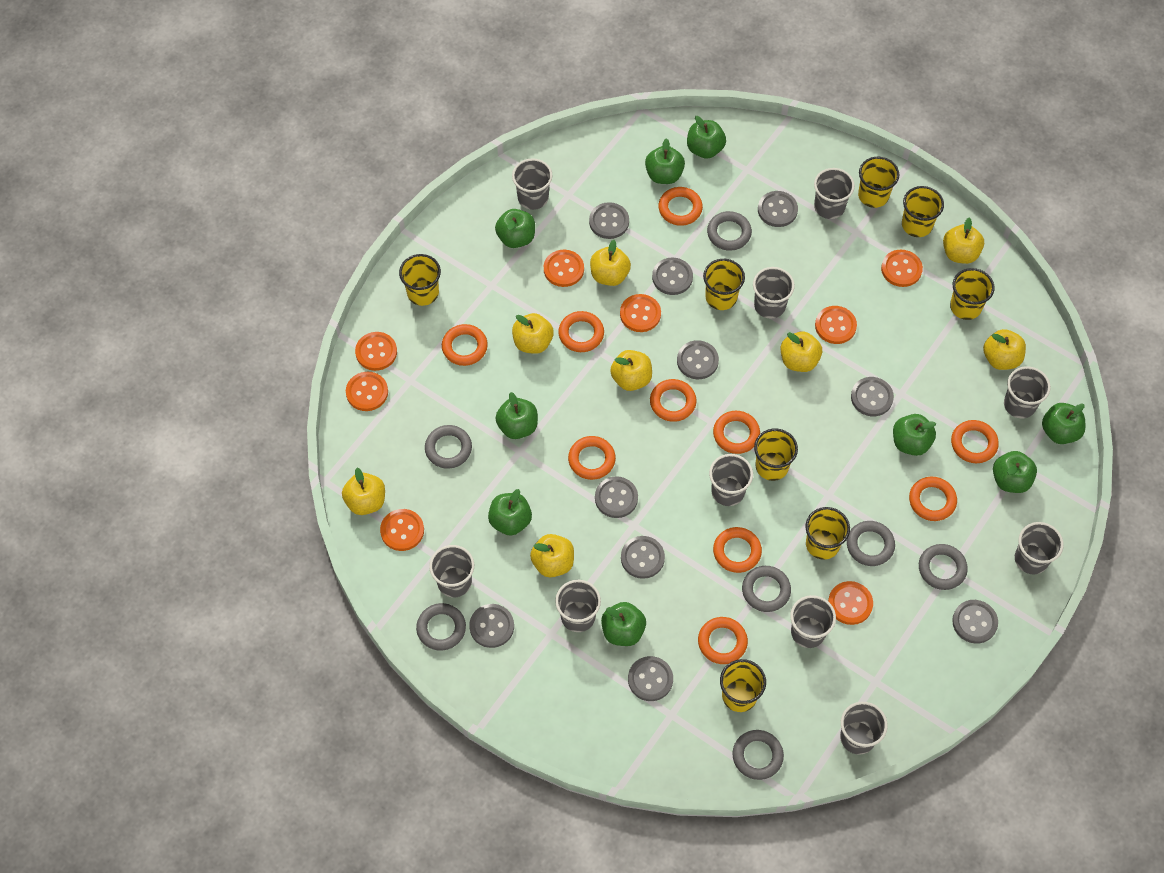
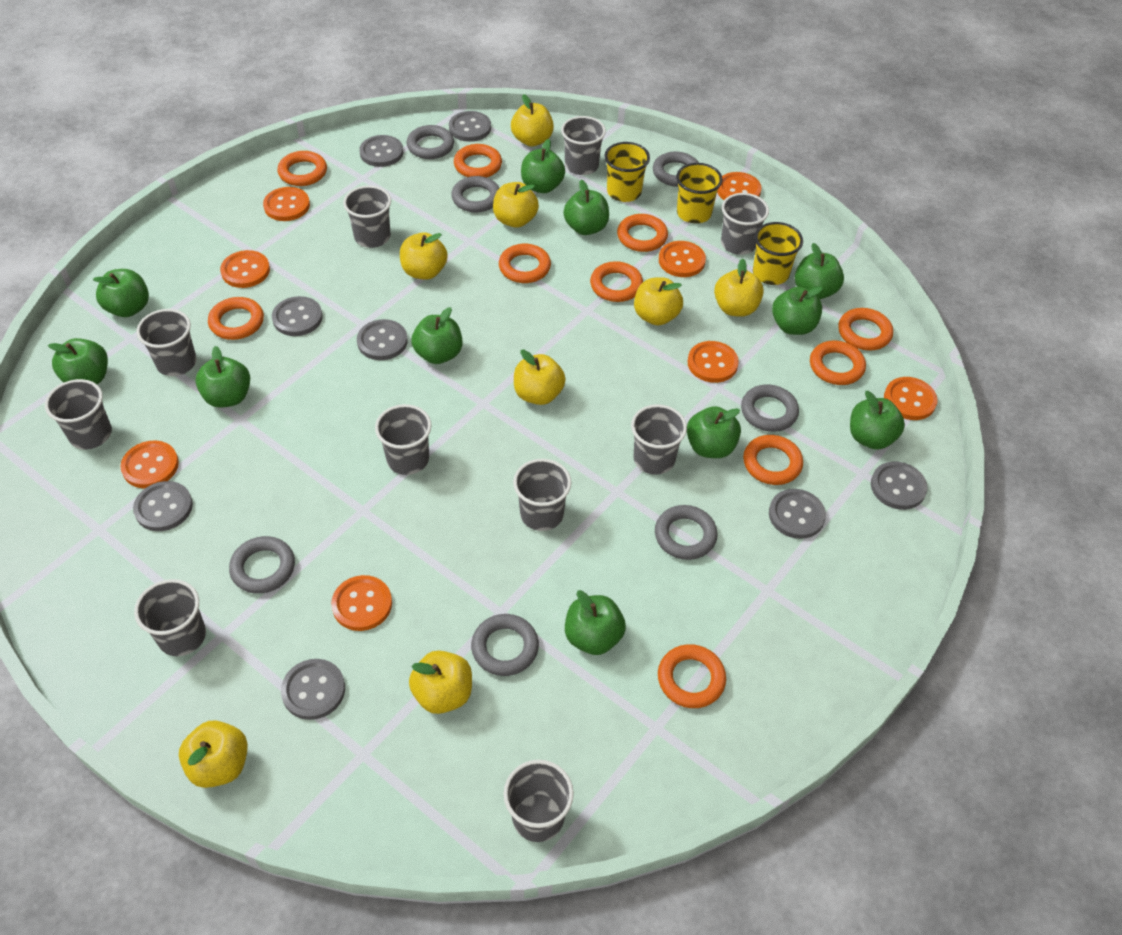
green apple: 9 -> 11
grey button: 10 -> 8
yellow cup: 8 -> 3

